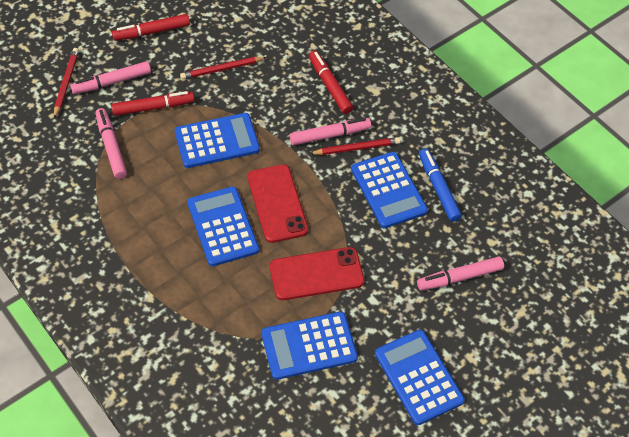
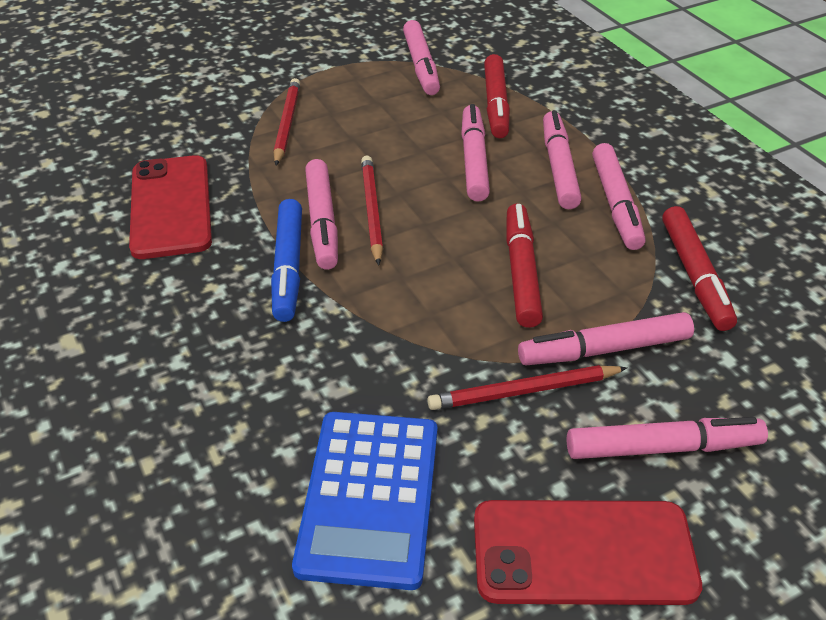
blue calculator: 5 -> 1
pink marker: 4 -> 7

